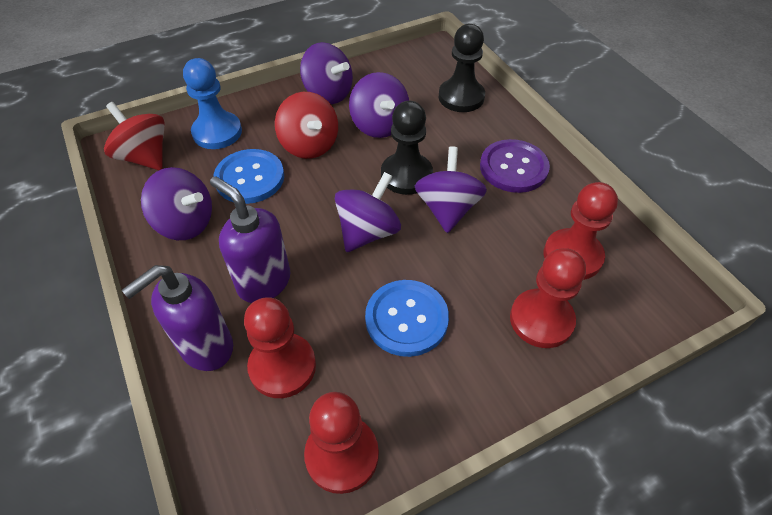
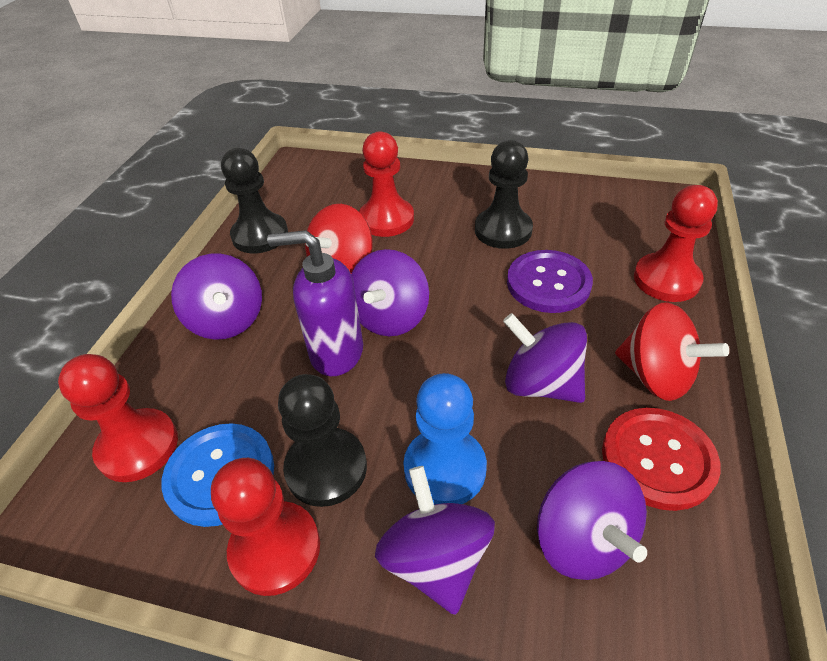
black pawn: 2 -> 3
blue button: 2 -> 1
purple soap dispenser: 2 -> 1
red button: 0 -> 1

